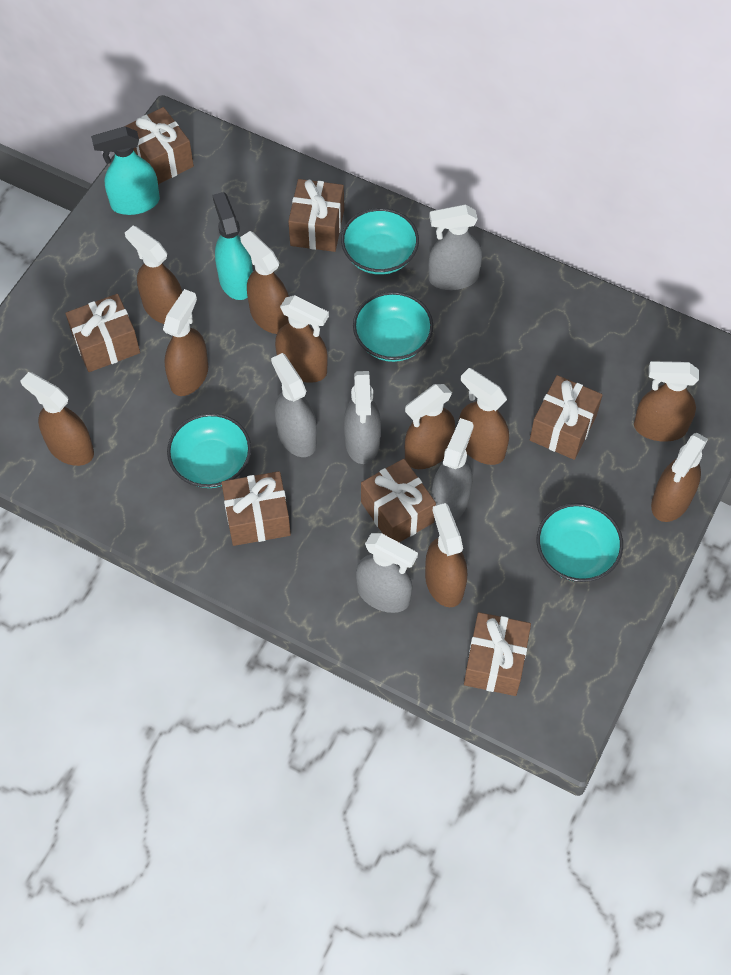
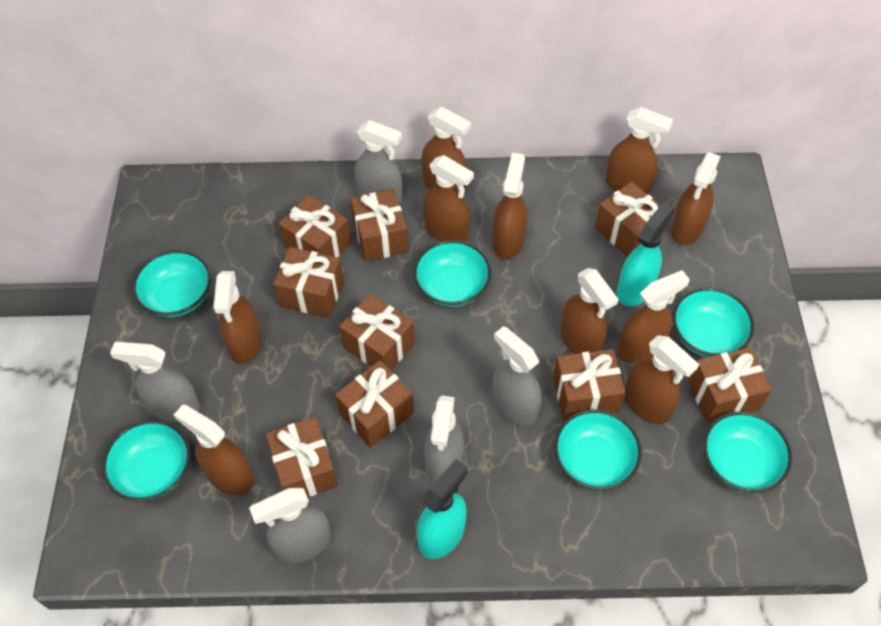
brown gift: 7 -> 9
turquoise bowl: 4 -> 6

